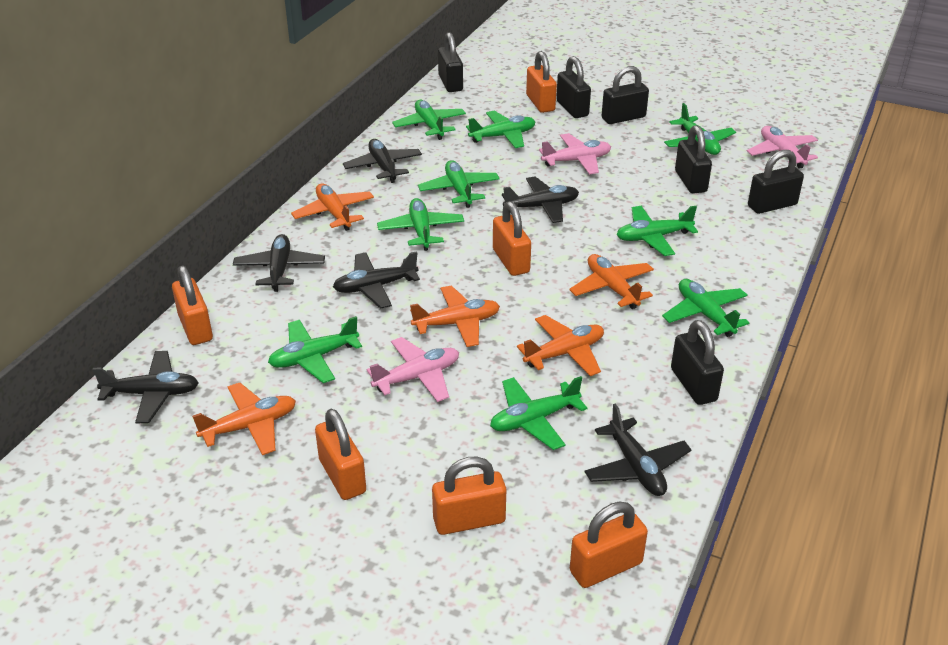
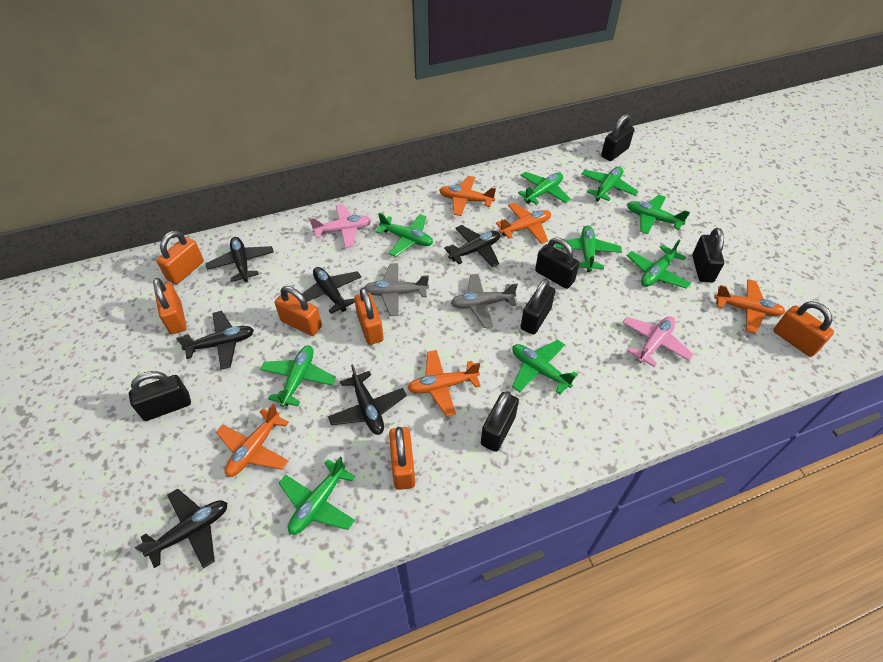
grey plane: 0 -> 2
pink plane: 3 -> 2

